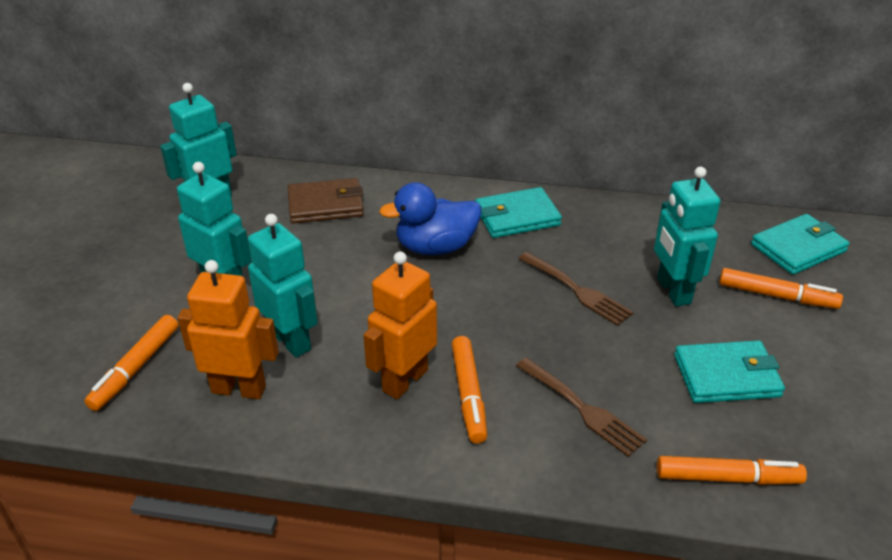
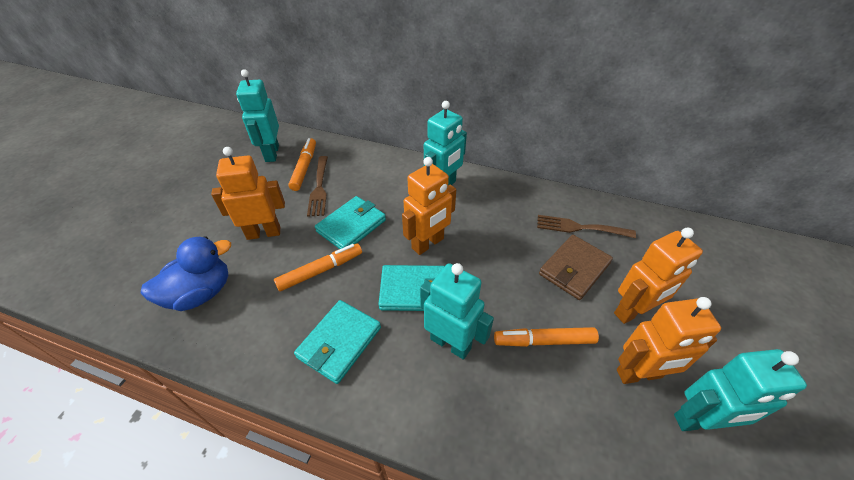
orange marker: 4 -> 3
orange robot: 2 -> 4

